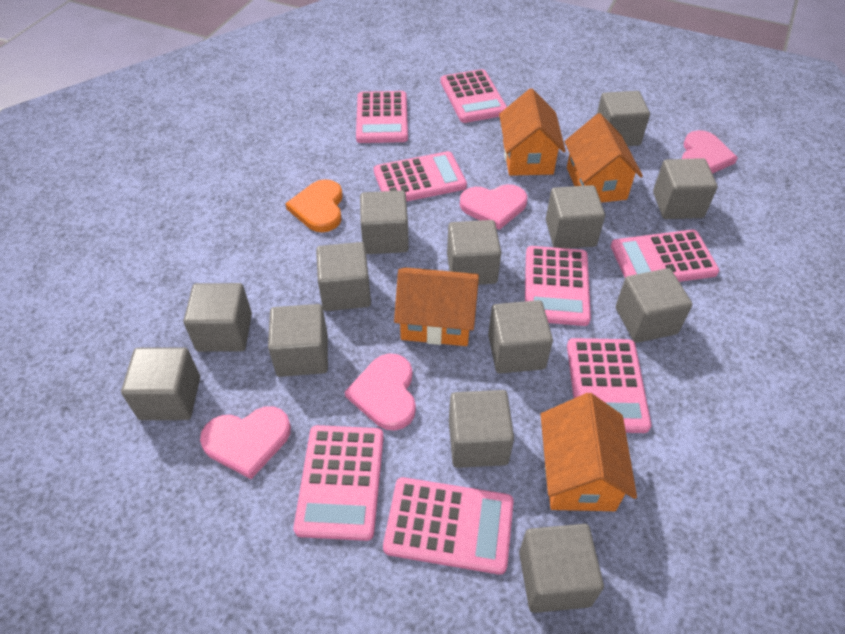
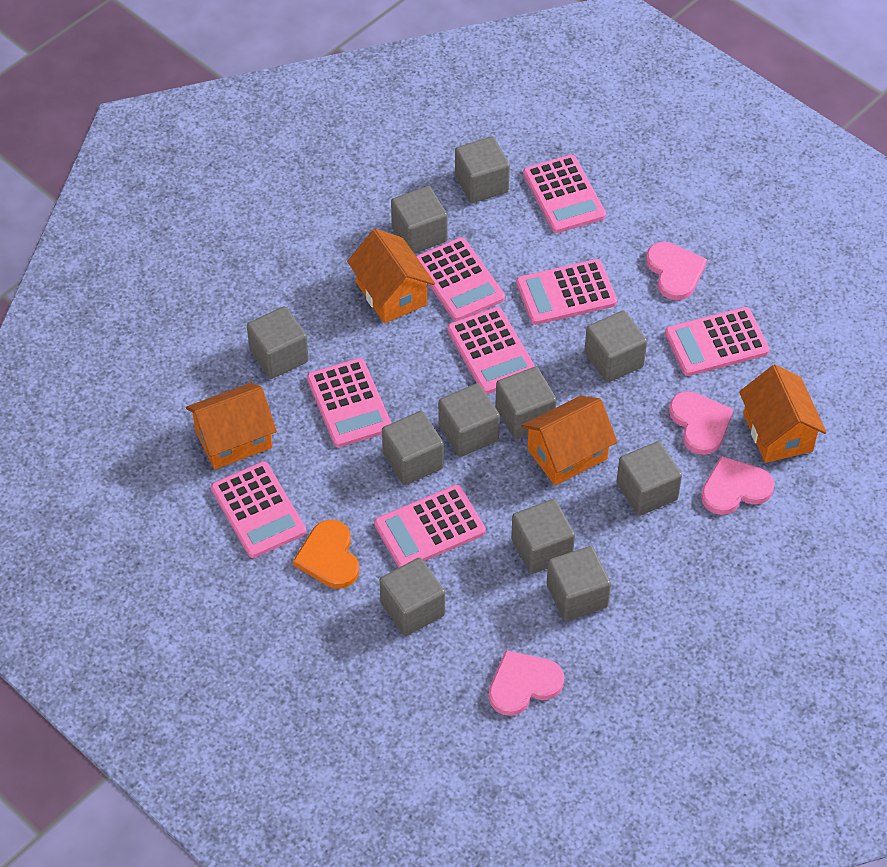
grey cube: 13 -> 11

